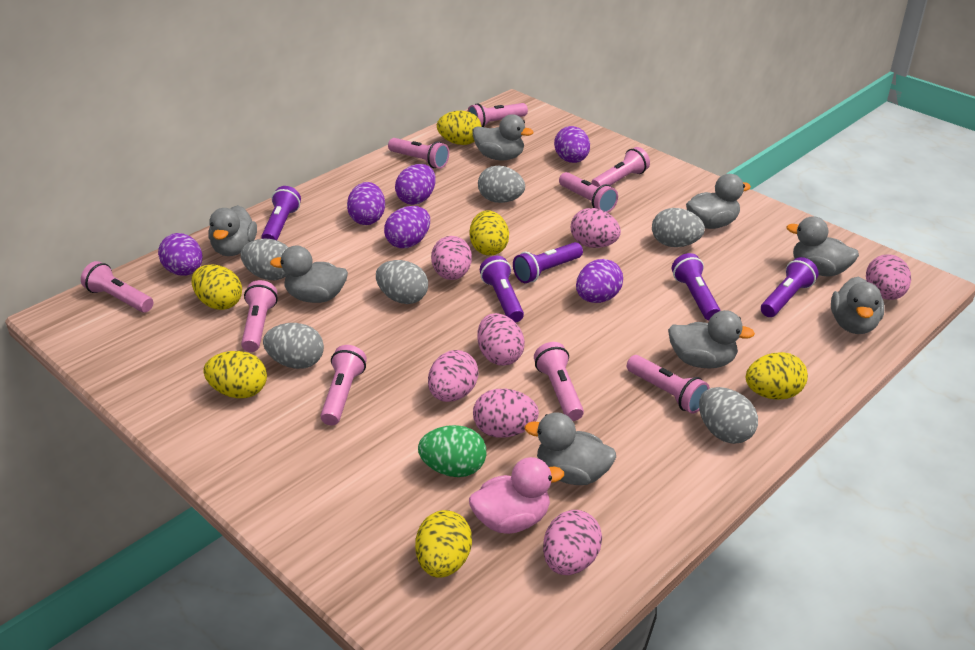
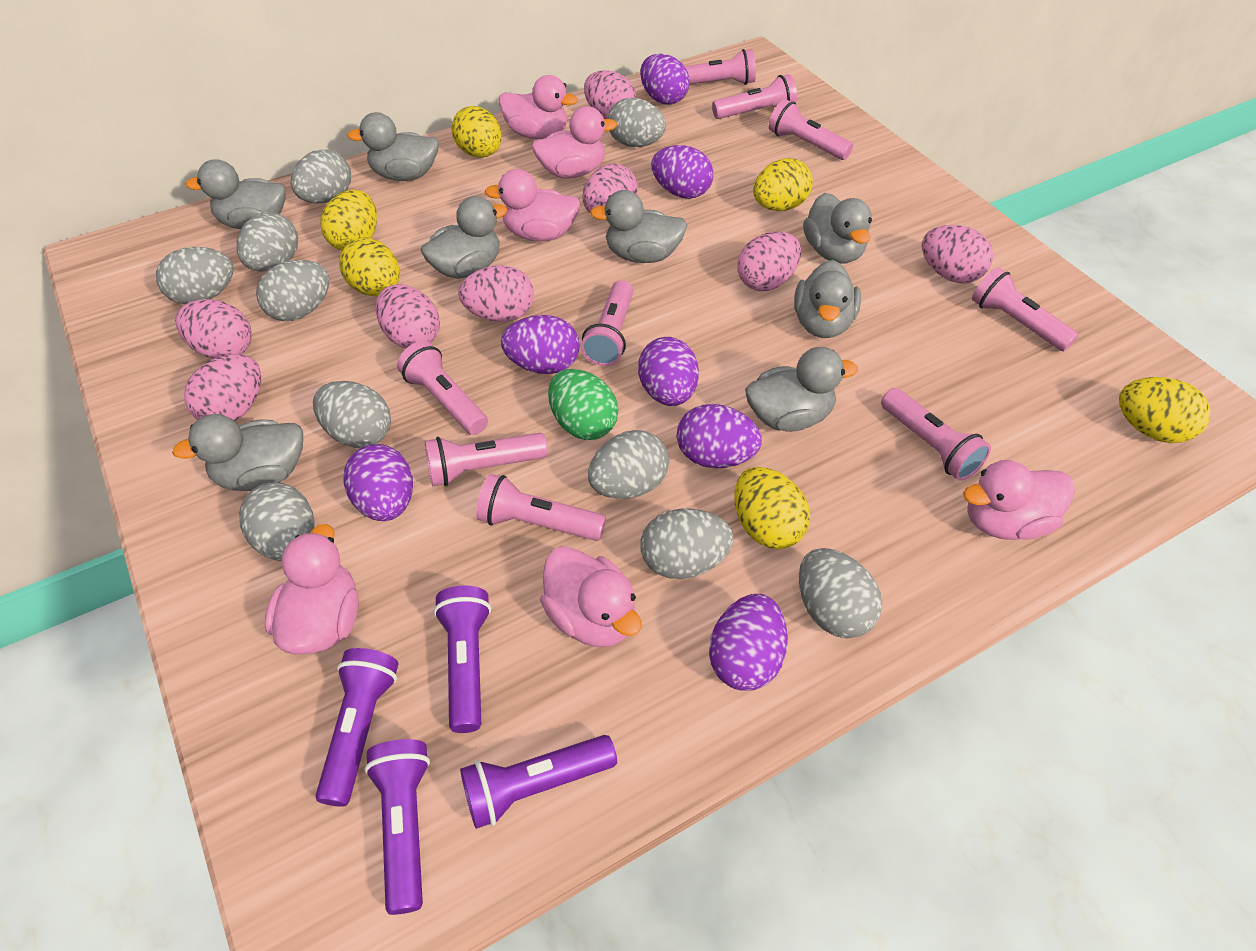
grey egg: 6 -> 10
pink duck: 1 -> 6
pink egg: 7 -> 8
purple egg: 6 -> 7
purple flashlight: 5 -> 4

